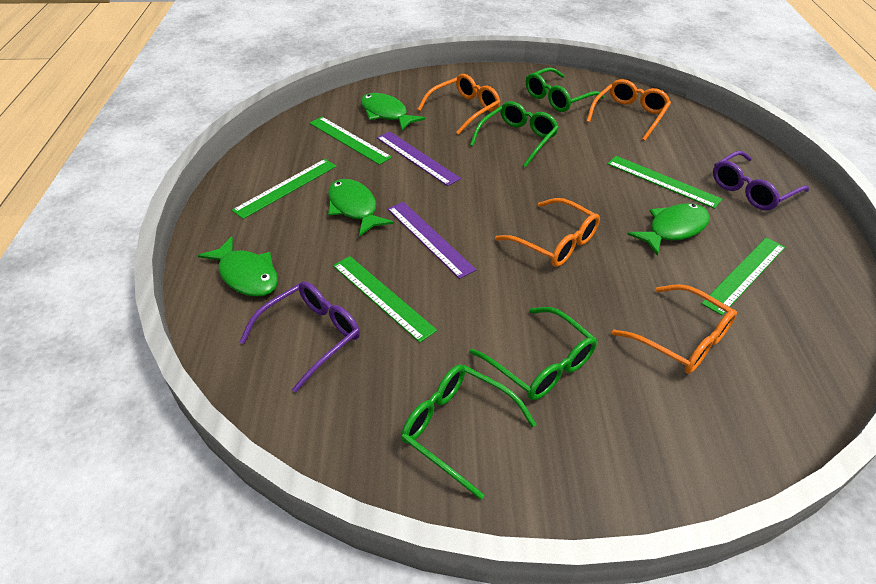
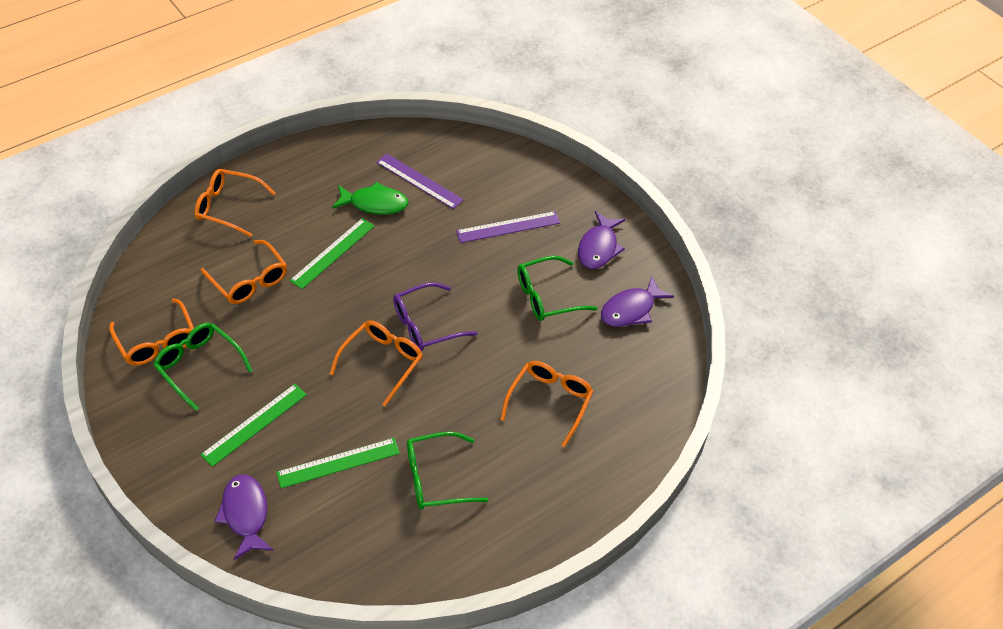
green fish: 4 -> 1
green glasses: 4 -> 3
green ruler: 5 -> 3
orange glasses: 4 -> 5
purple fish: 0 -> 3
purple glasses: 2 -> 1

